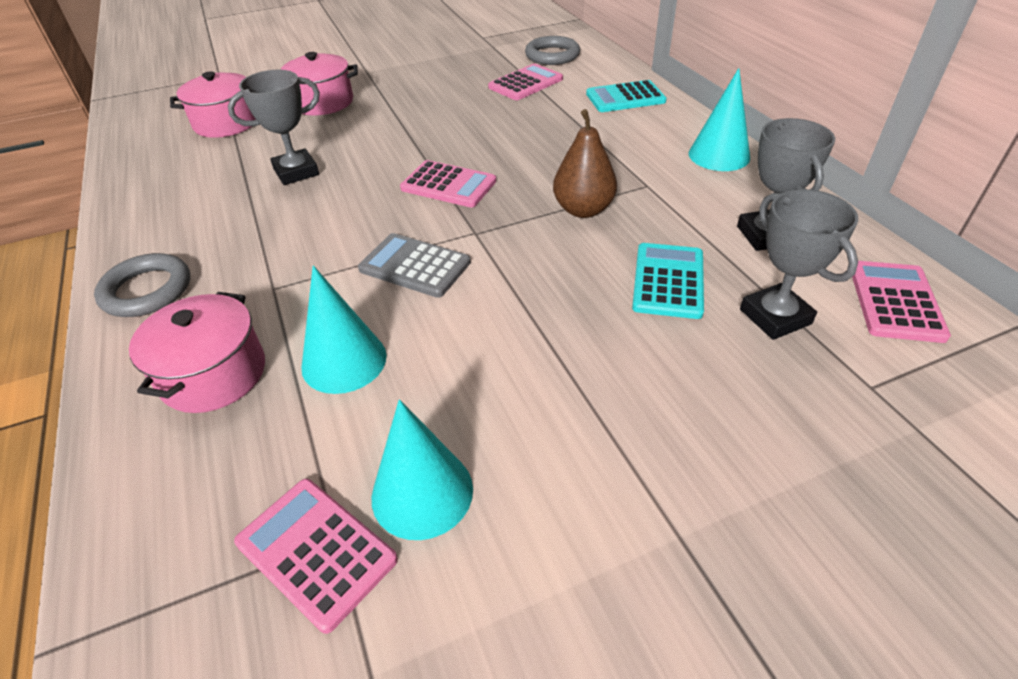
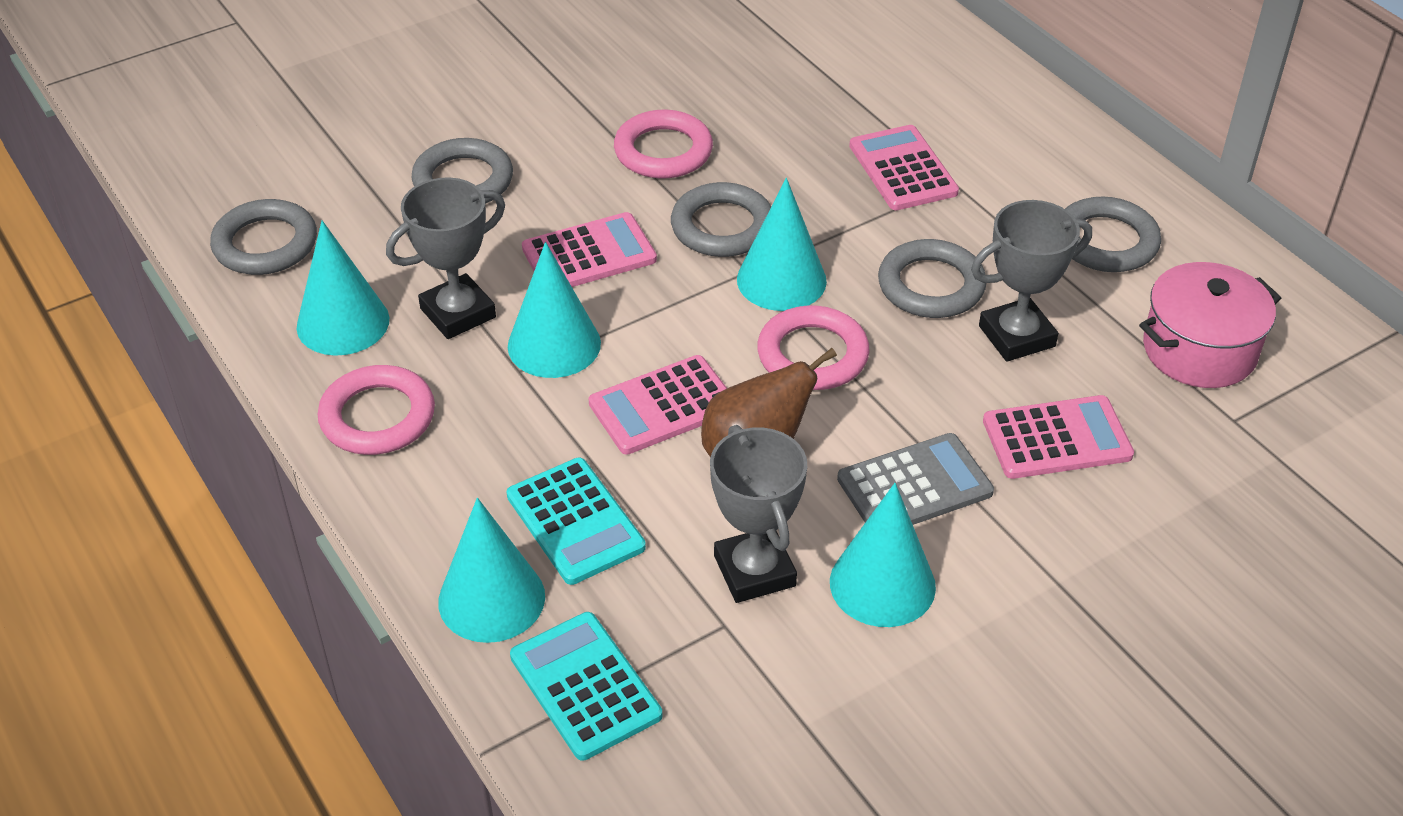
grey ring: 2 -> 5
pink pot: 3 -> 1
pink ring: 0 -> 3
turquoise cone: 3 -> 5

